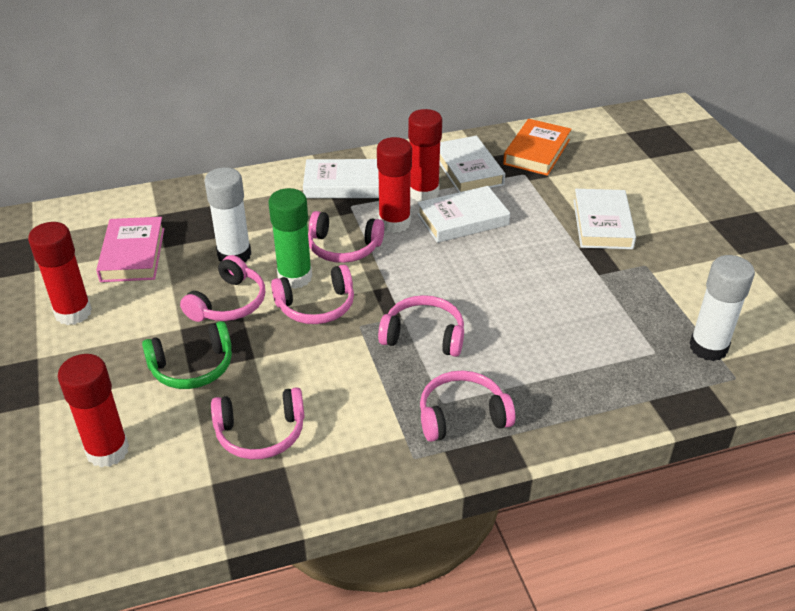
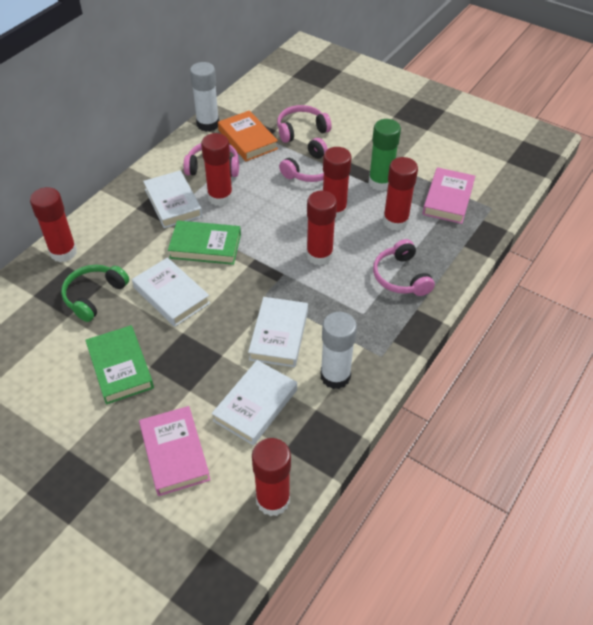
green book: 0 -> 2
pink book: 1 -> 2
pink headphones: 6 -> 4
red glue stick: 4 -> 6

